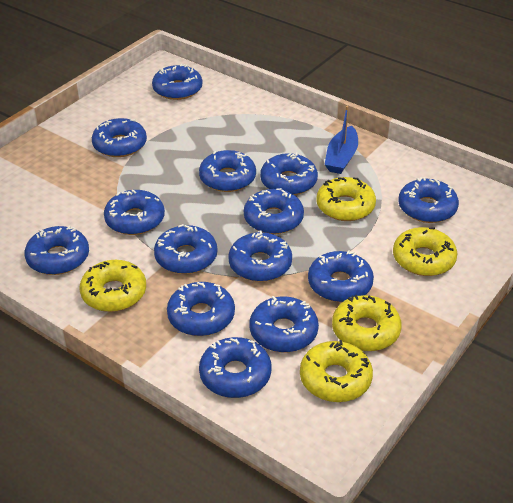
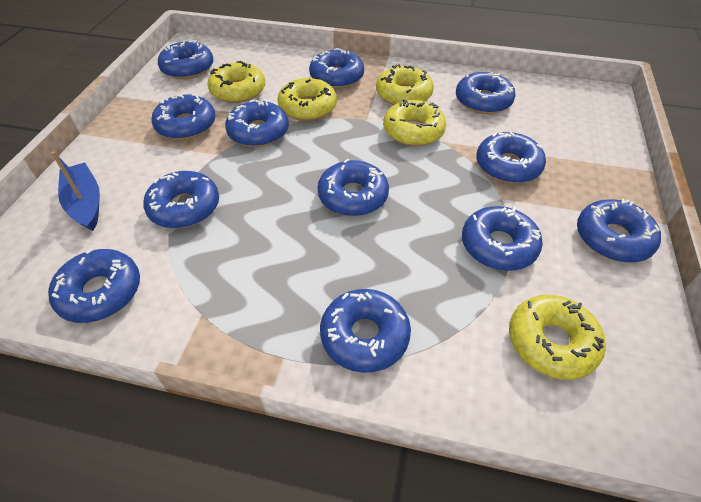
blue donut: 14 -> 12

